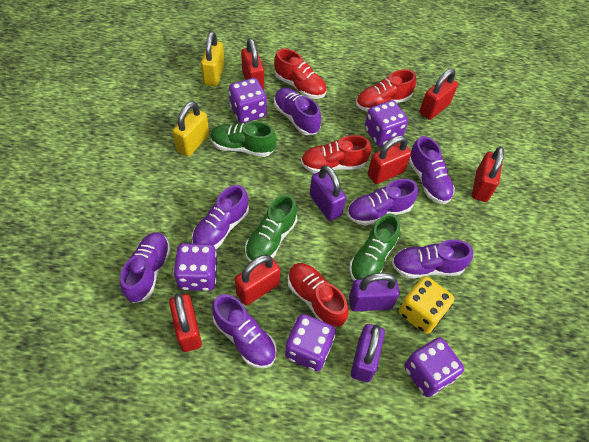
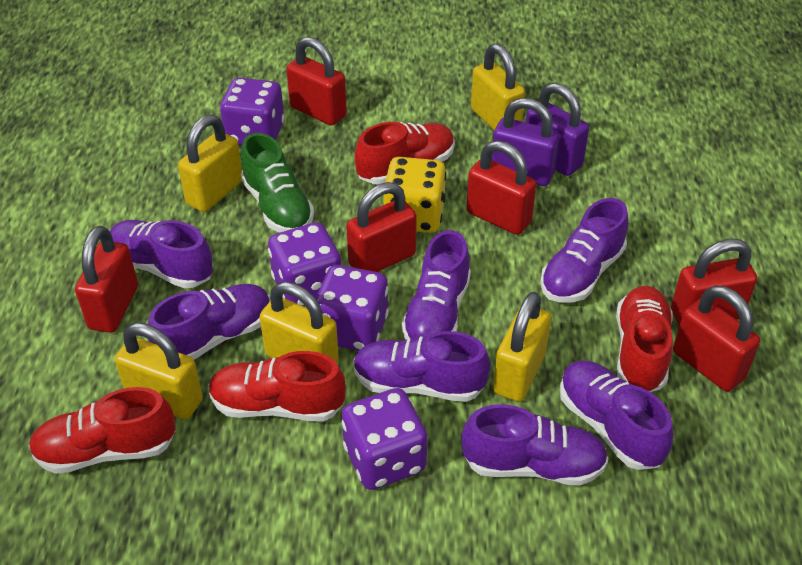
green shoe: 3 -> 1
purple dice: 5 -> 4
purple padlock: 3 -> 2
yellow padlock: 2 -> 5

